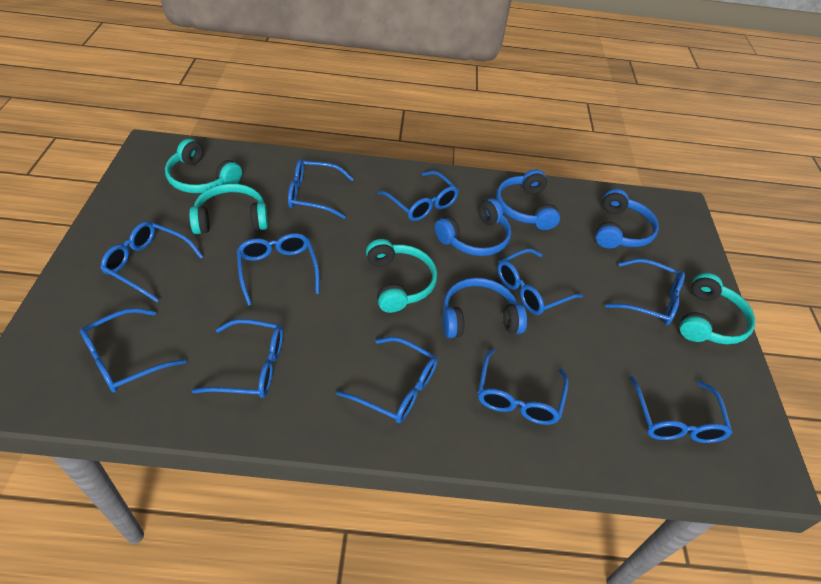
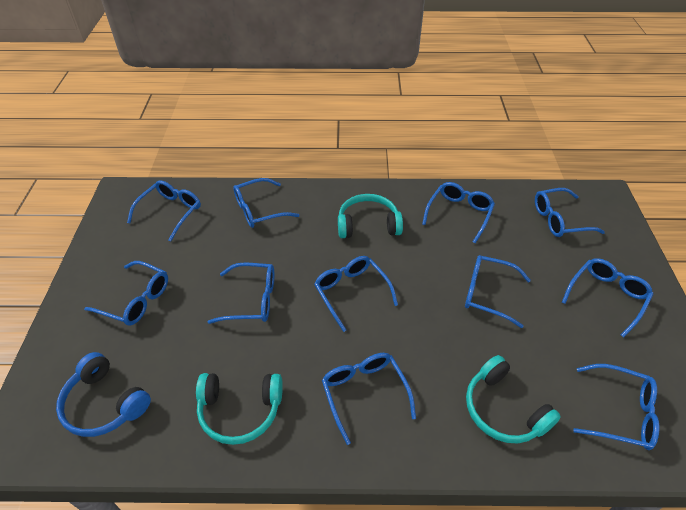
blue headphones: 4 -> 1
turquoise headphones: 4 -> 3

